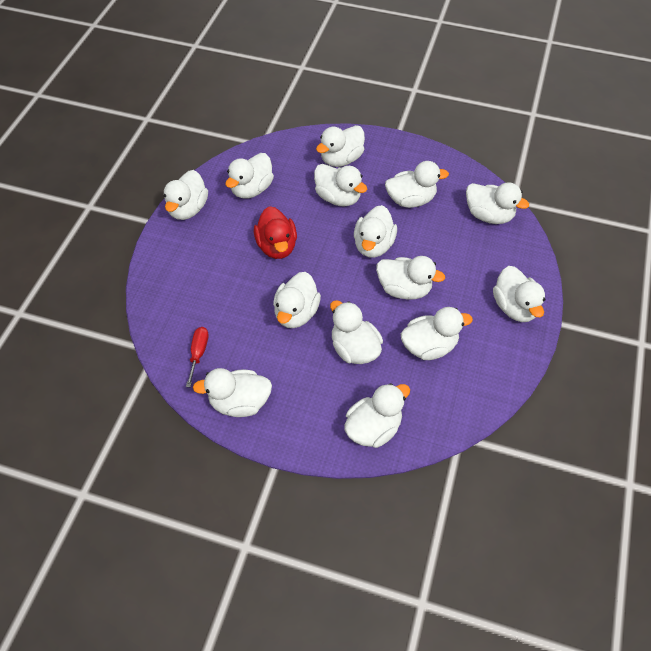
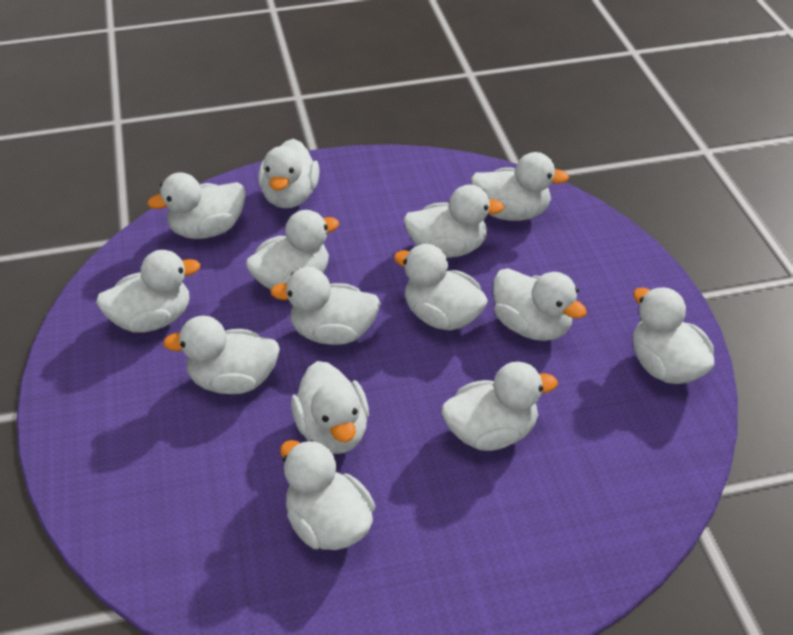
red duck: 1 -> 0
red screwdriver: 1 -> 0

